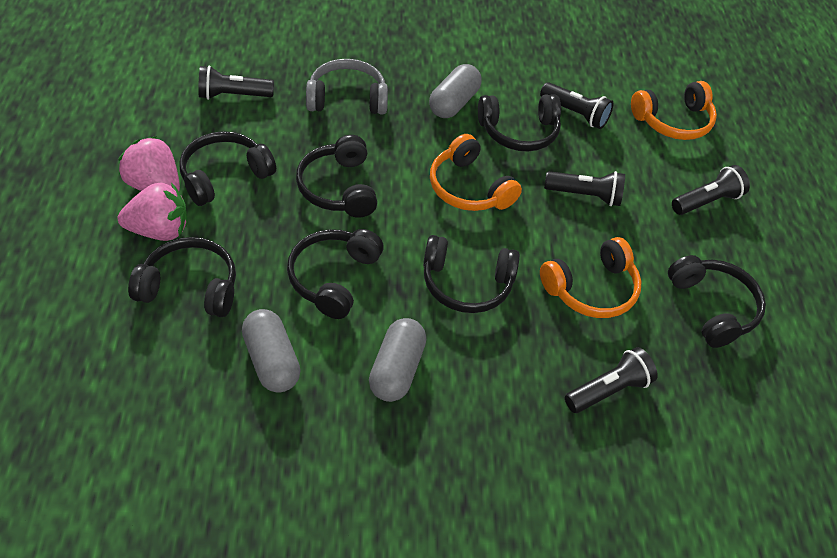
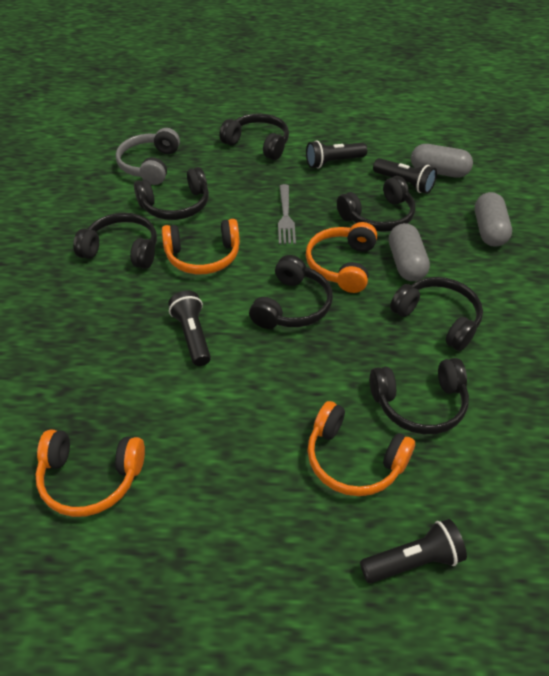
black flashlight: 5 -> 4
grey fork: 0 -> 1
orange headphones: 3 -> 4
pink strawberry: 2 -> 0

